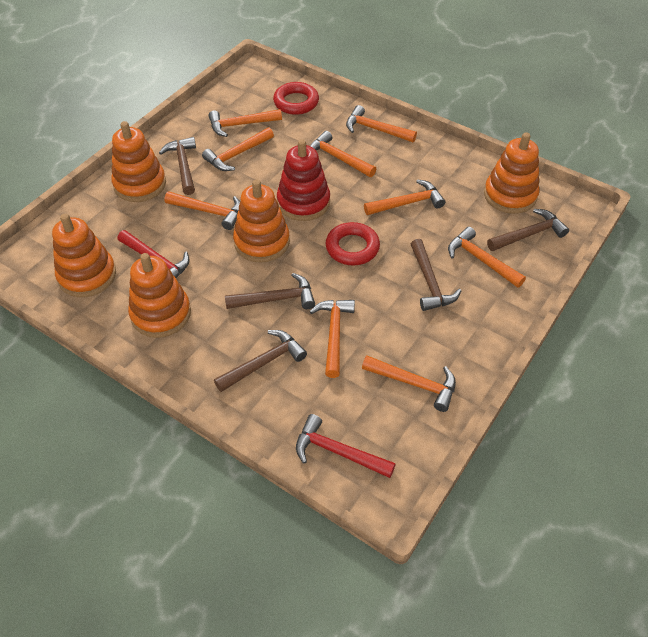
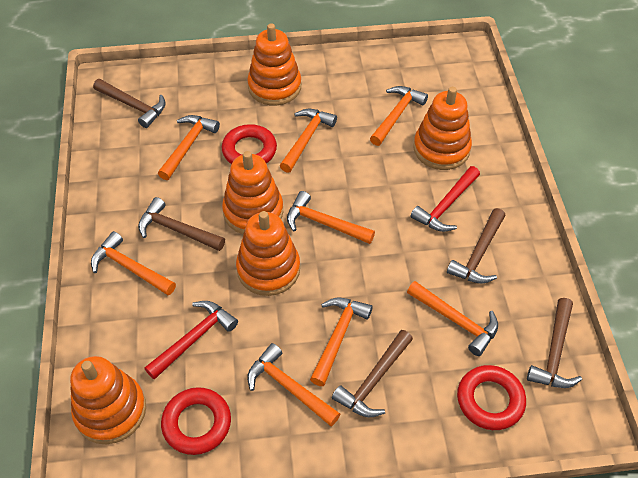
orange hammer: 9 -> 8
red ring: 2 -> 3
red stacking toy: 1 -> 0

